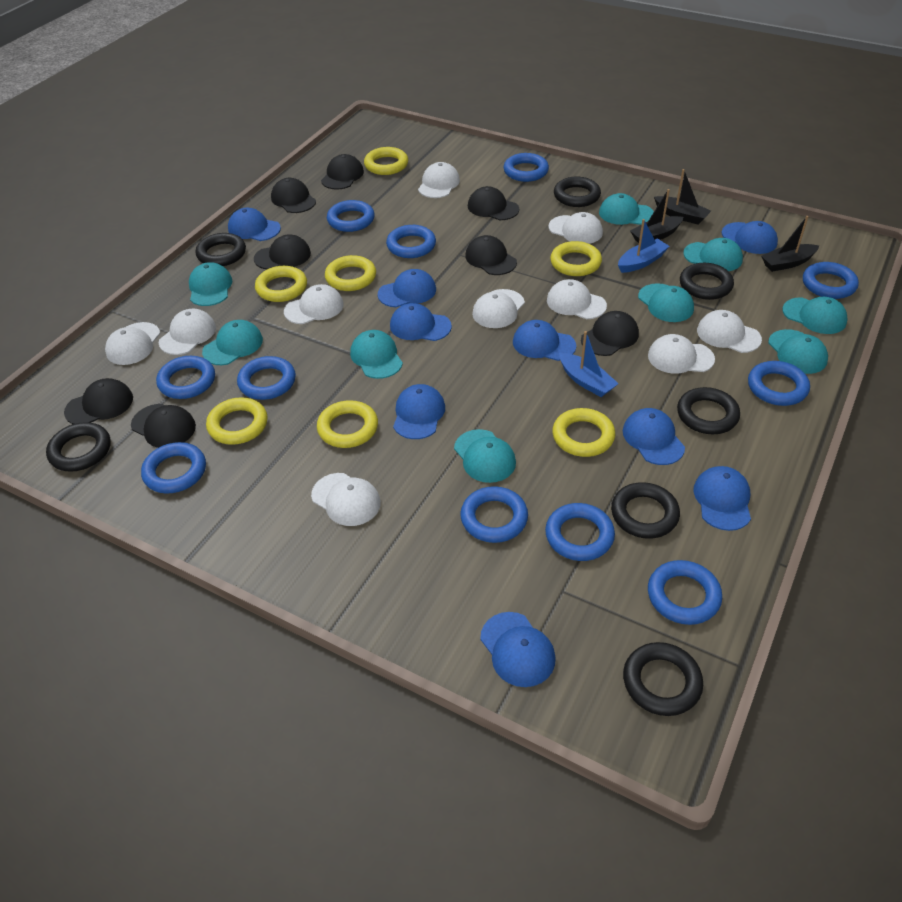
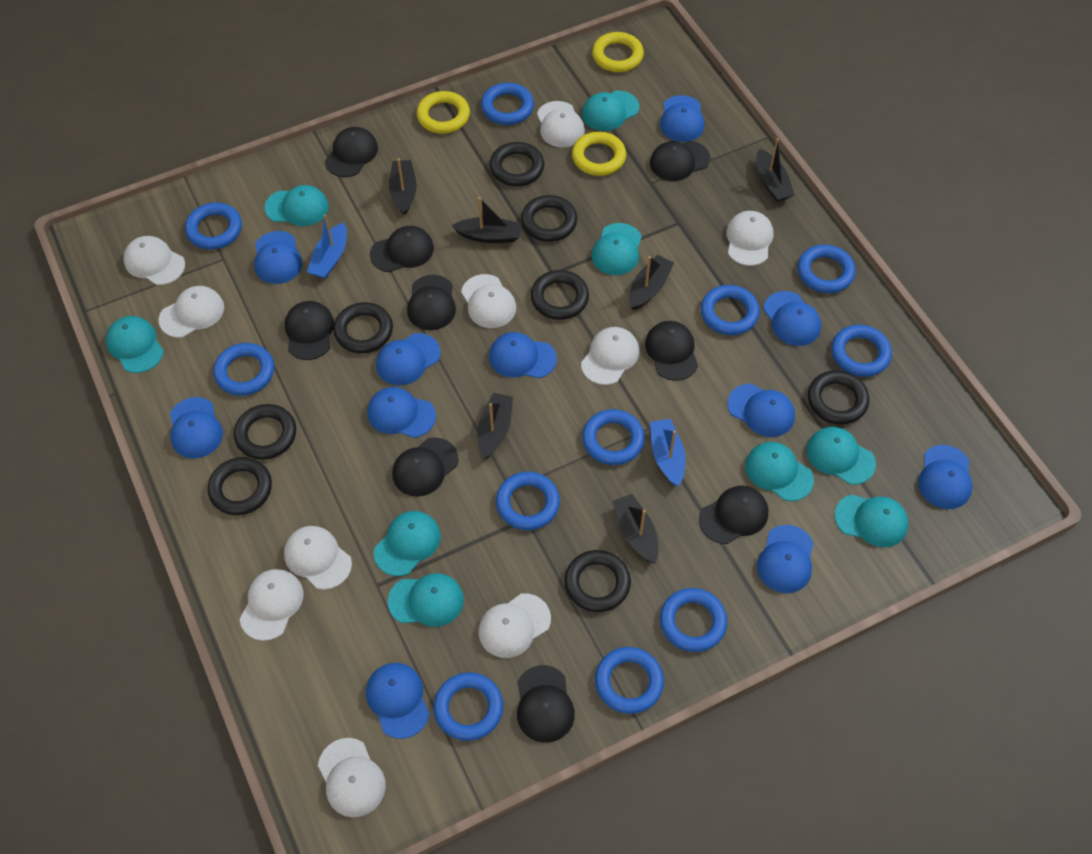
black boat: 3 -> 6
black cap: 8 -> 9
black ring: 7 -> 8
blue cap: 9 -> 11
yellow ring: 7 -> 3

